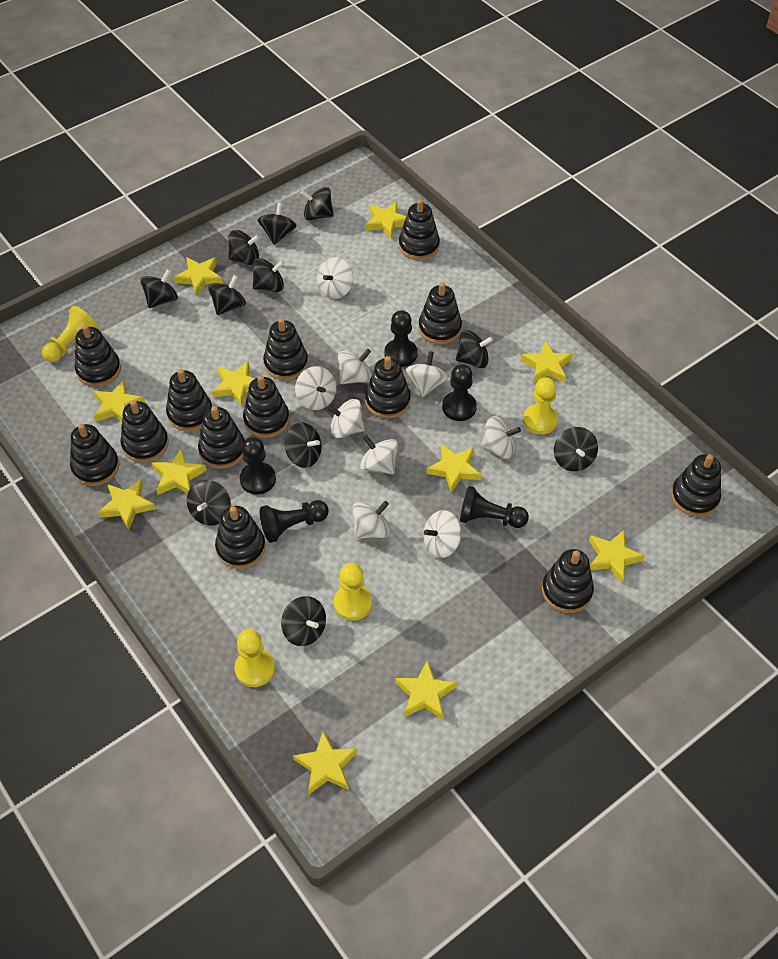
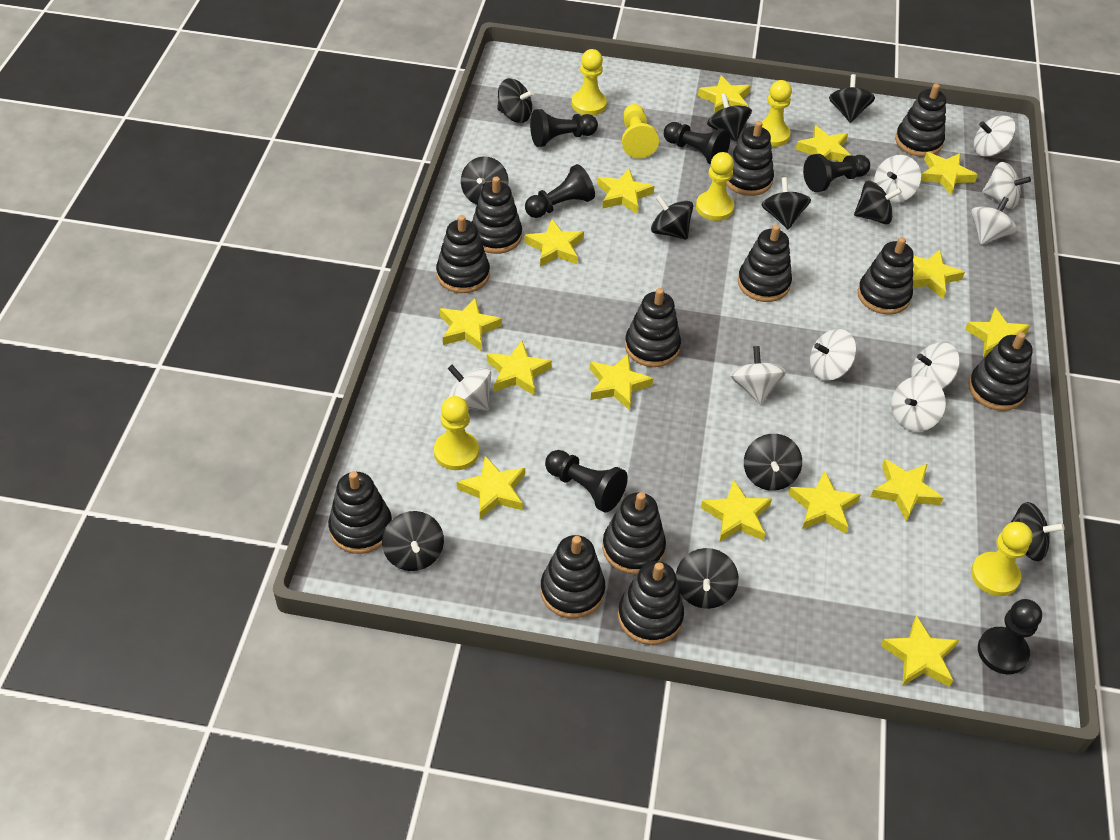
black pawn: 5 -> 6
black stacking toy: 13 -> 12
yellow pawn: 4 -> 6
yellow star: 11 -> 15

